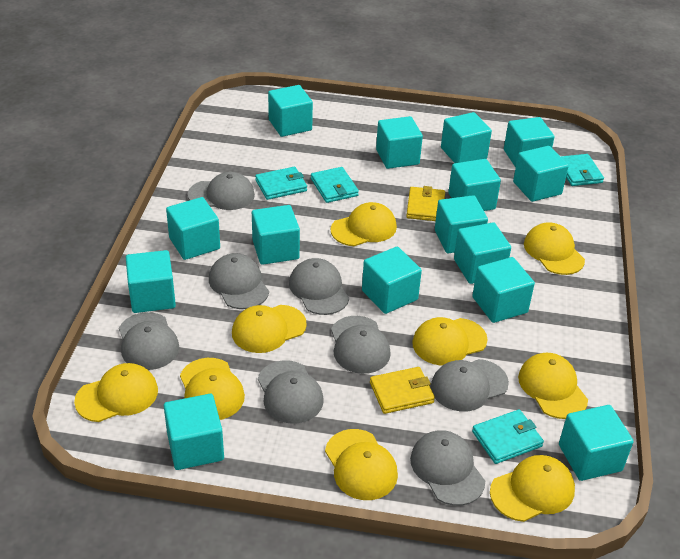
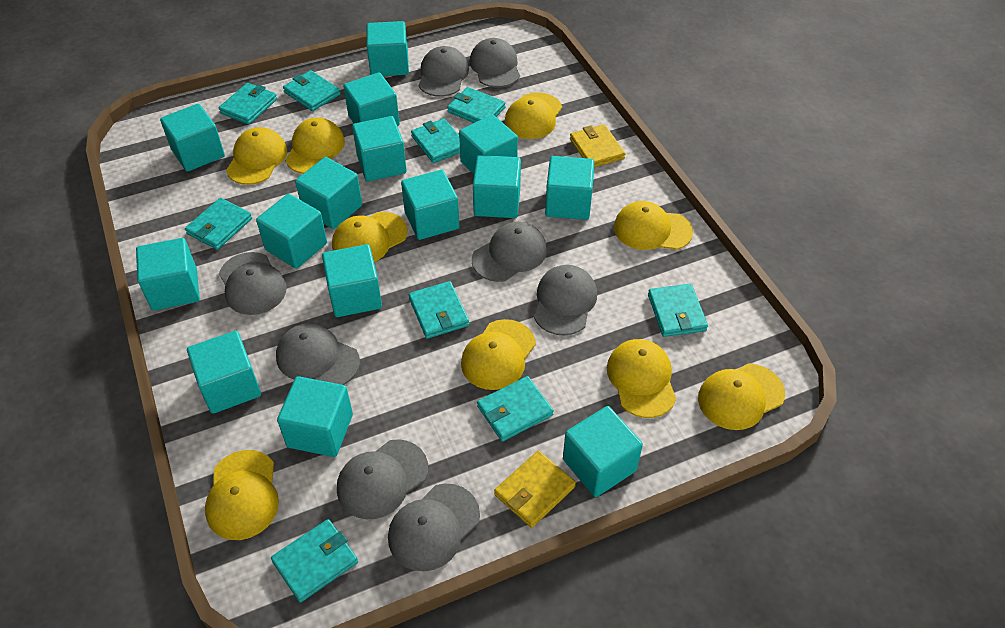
turquoise wallet: 4 -> 9

